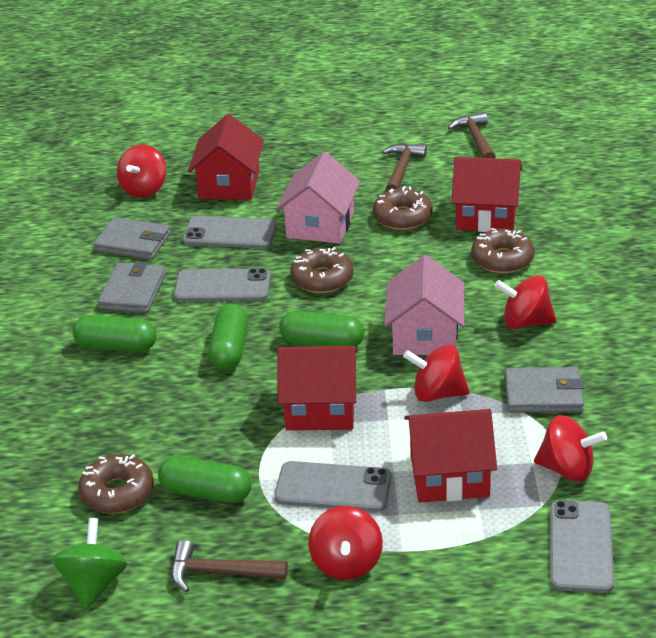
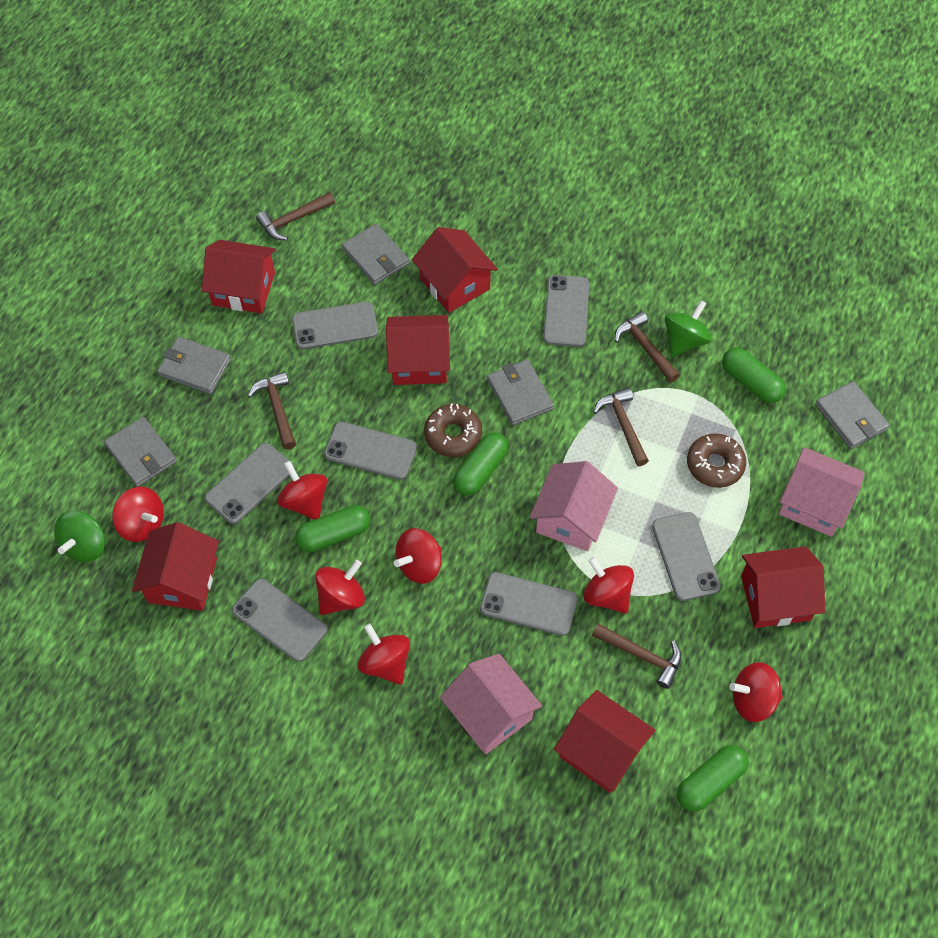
brown donut: 4 -> 2
brown hammer: 3 -> 5
green spinning top: 1 -> 2
grey phone: 4 -> 7
grey wallet: 3 -> 5
pink house: 2 -> 3
red house: 4 -> 6
red spinning top: 5 -> 7

